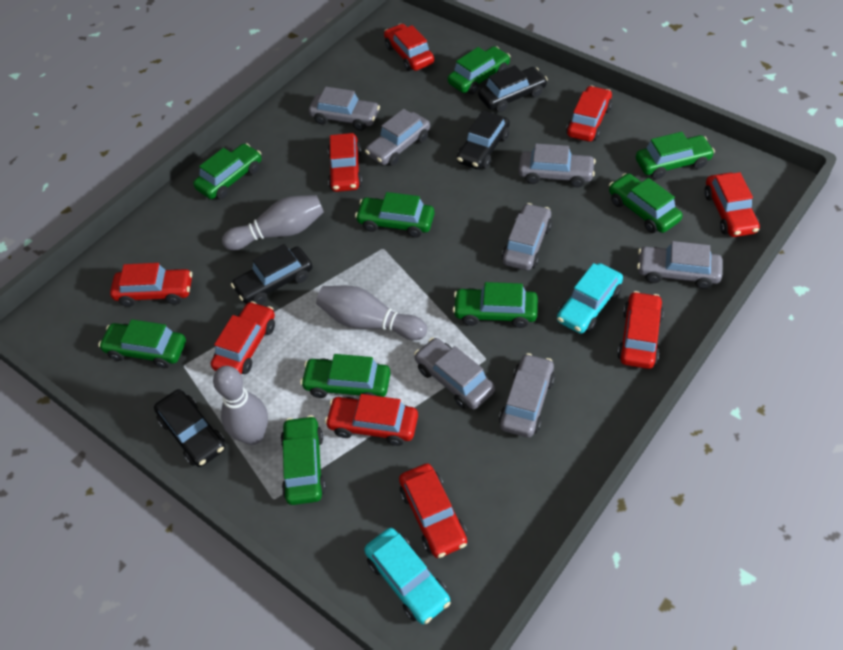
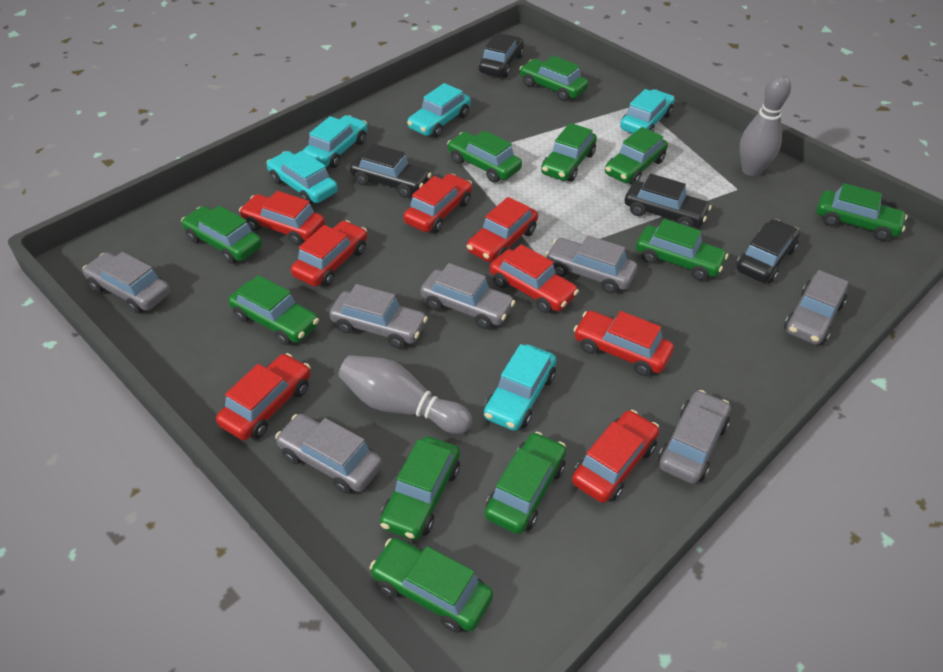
green car: 9 -> 11
grey bowling pin: 3 -> 2
red car: 9 -> 8
turquoise car: 2 -> 5

